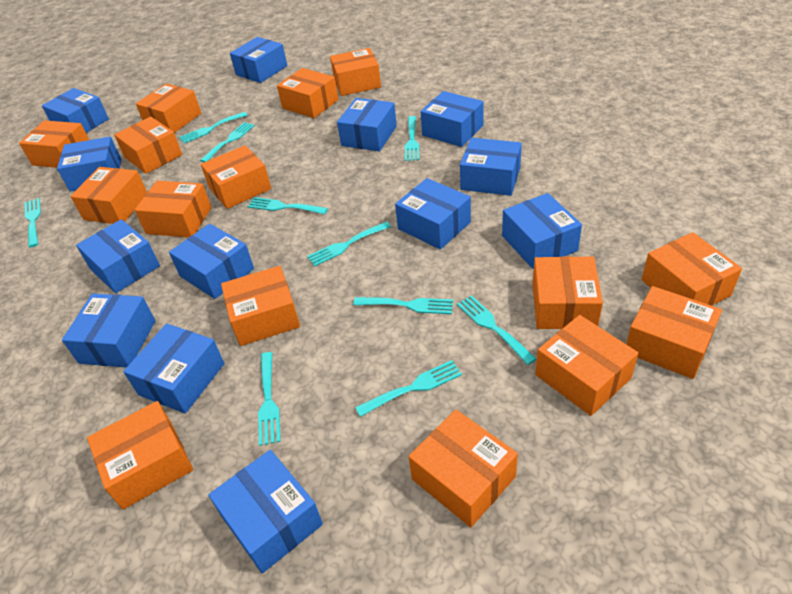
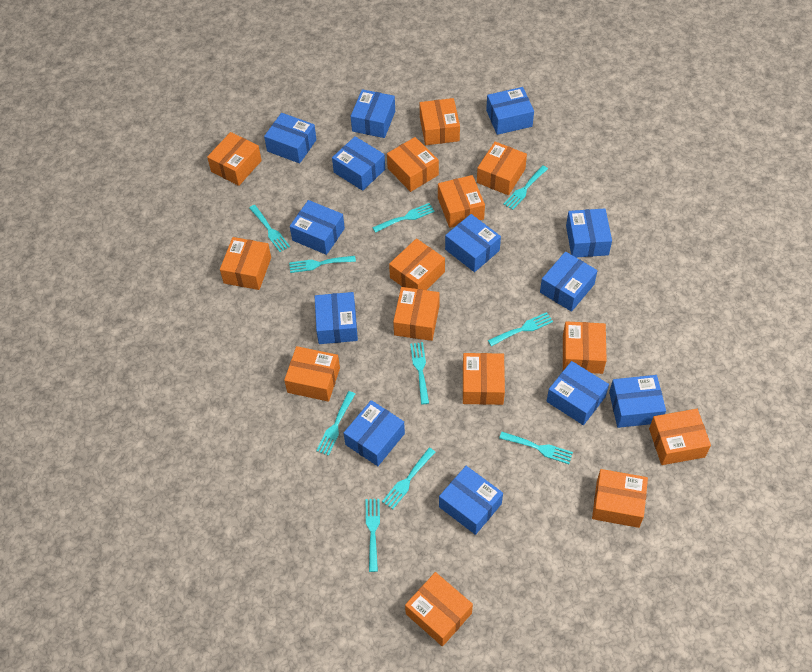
orange box: 15 -> 14

